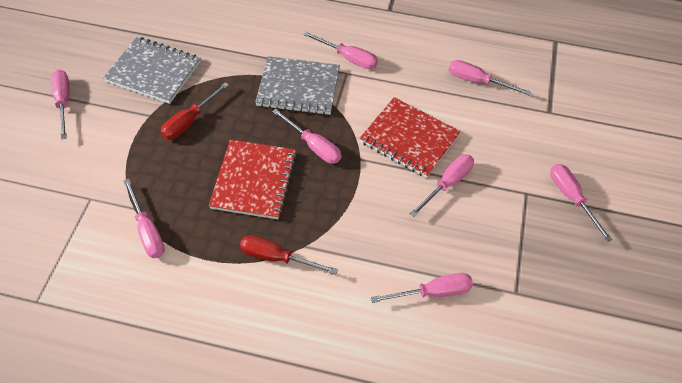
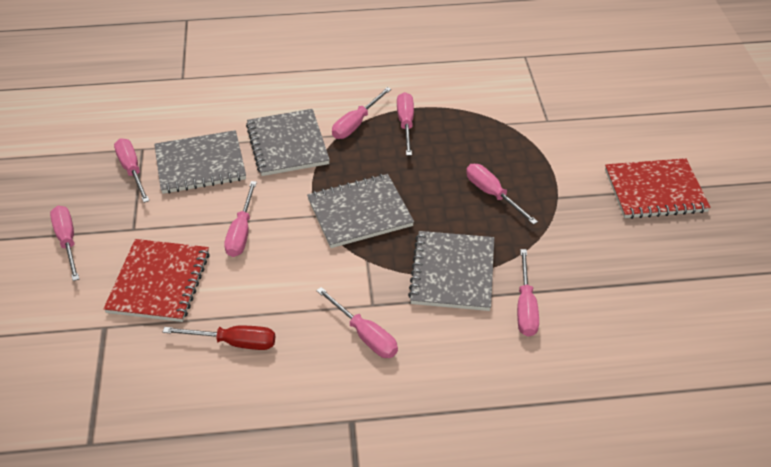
grey notebook: 2 -> 4
red screwdriver: 2 -> 1

